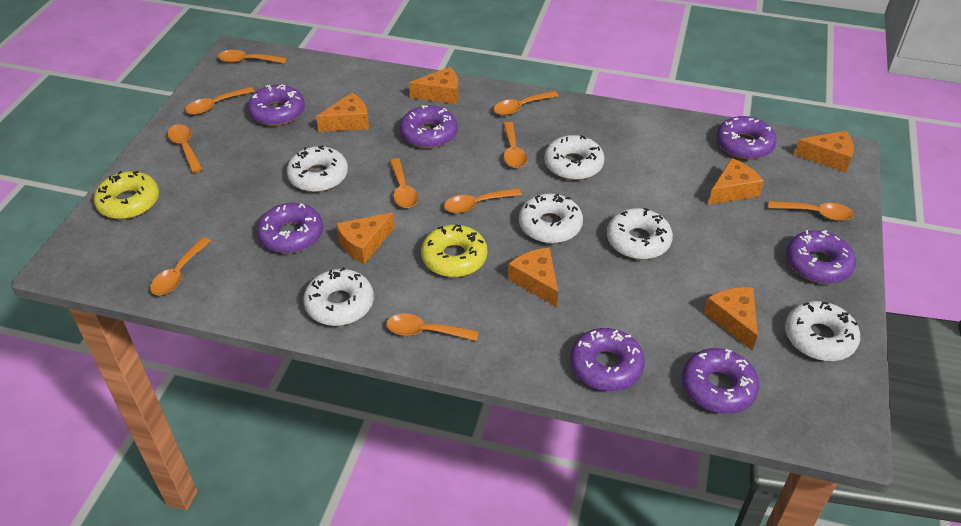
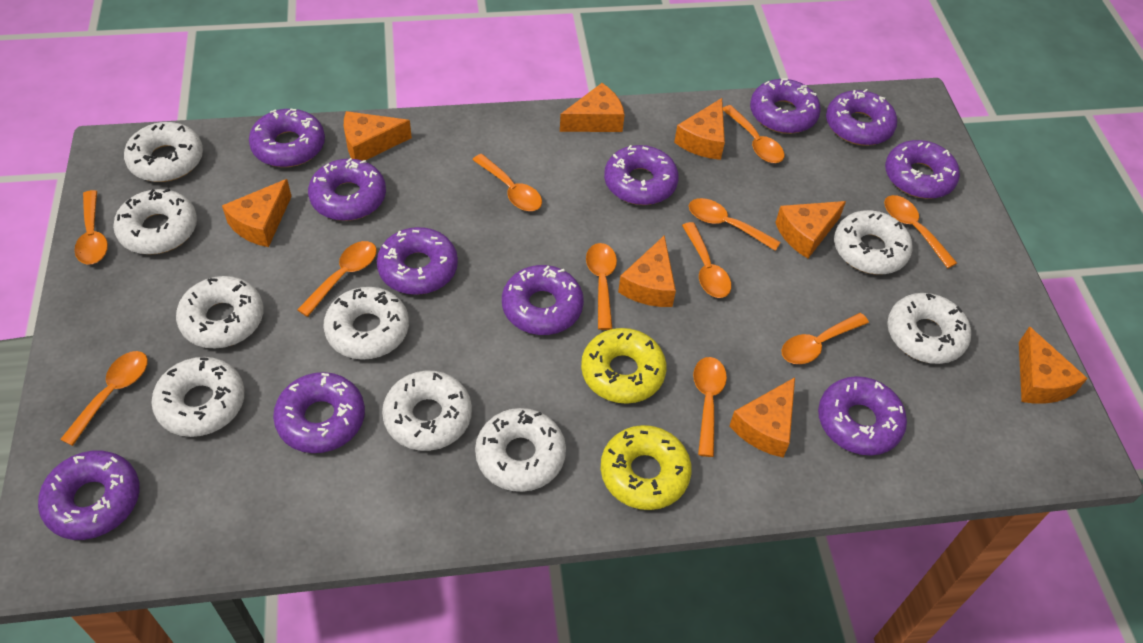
orange cheese: 7 -> 8
orange spoon: 10 -> 11
purple donut: 7 -> 11
white donut: 6 -> 9

